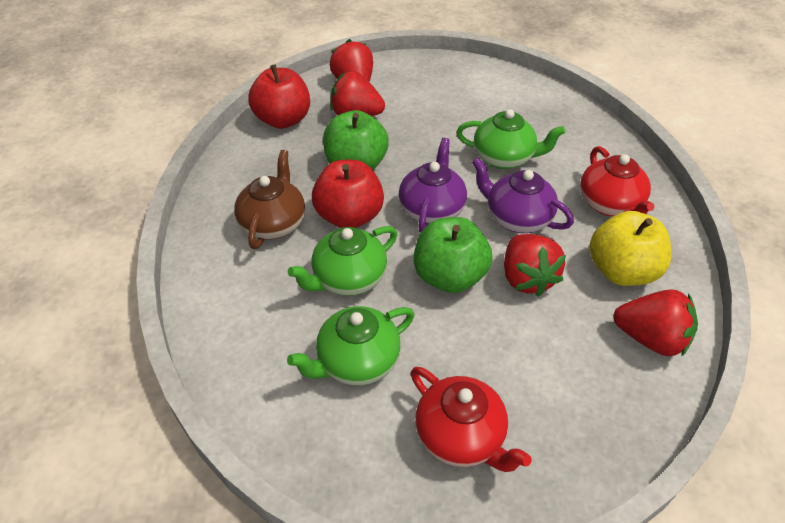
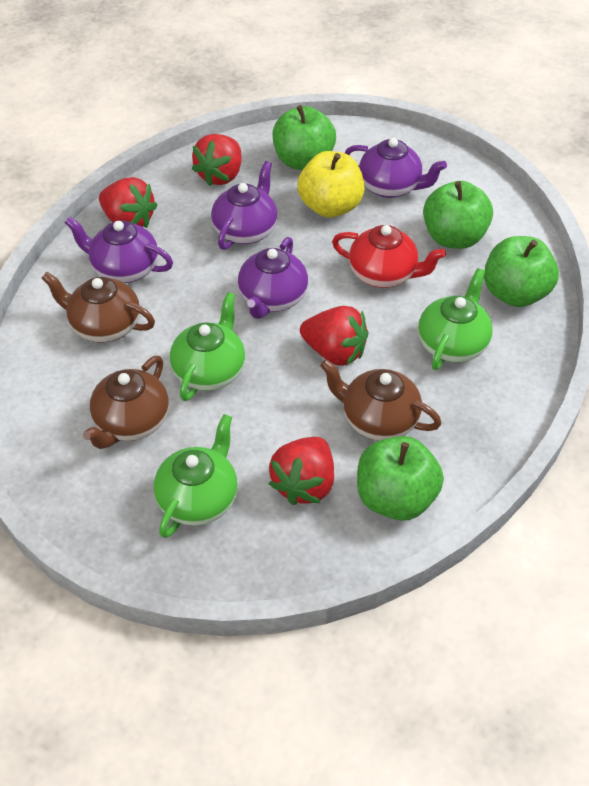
brown teapot: 1 -> 3
green apple: 2 -> 4
purple teapot: 2 -> 4
red apple: 2 -> 0
red teapot: 2 -> 1

